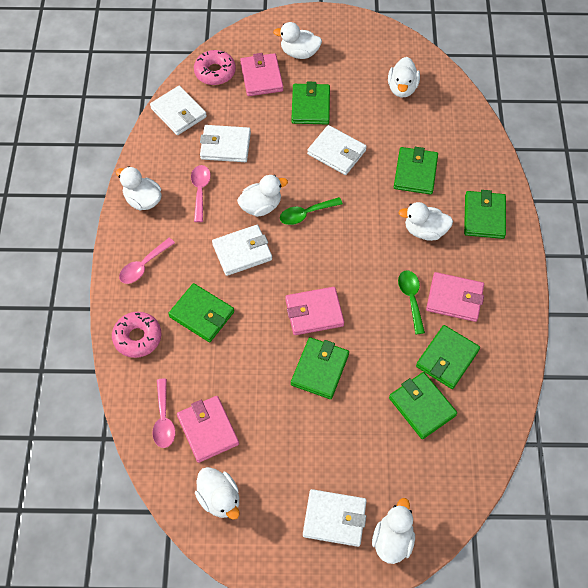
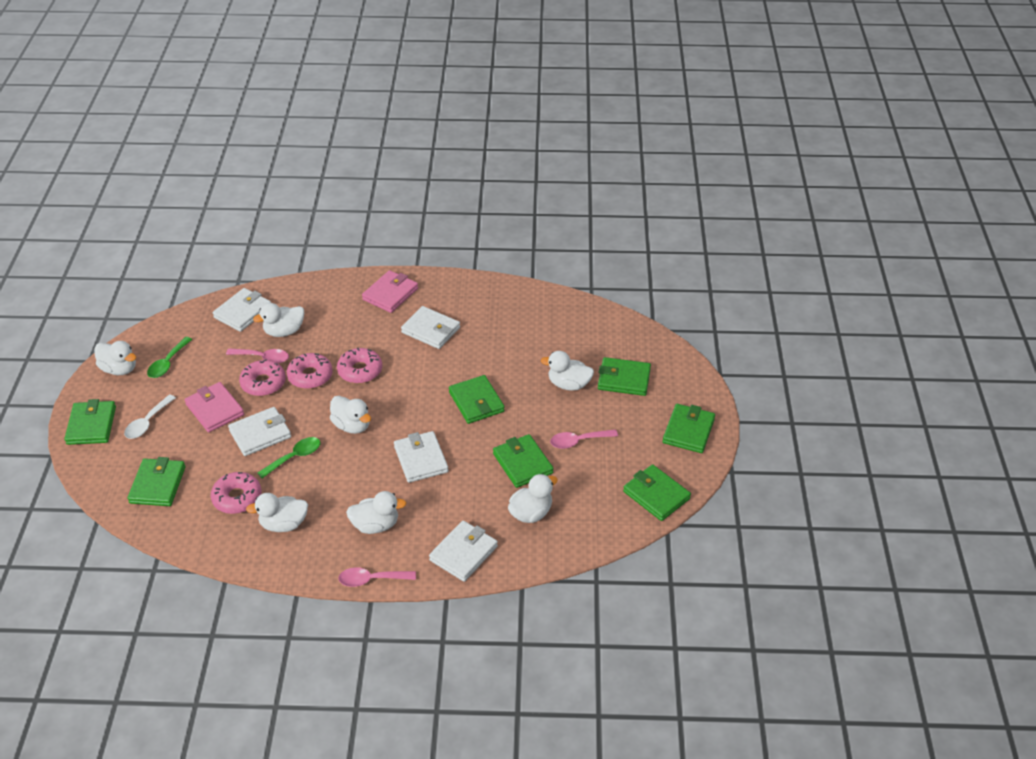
pink donut: 2 -> 4
pink wallet: 4 -> 2
white spoon: 0 -> 1

